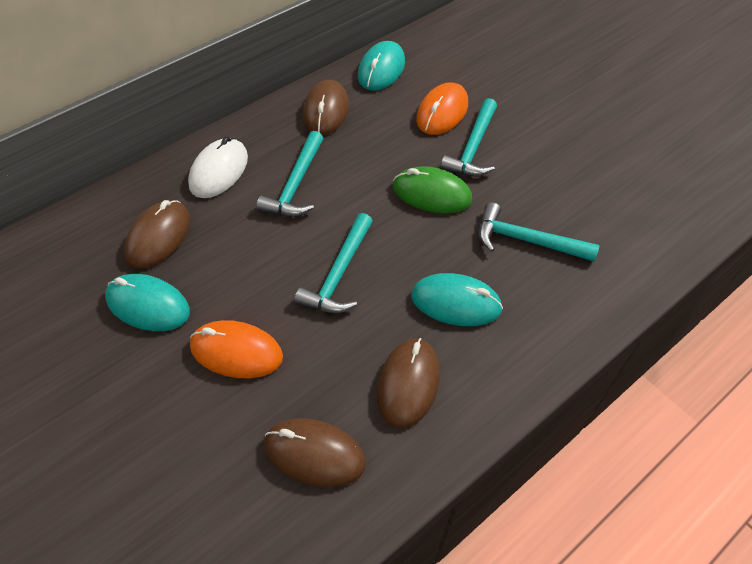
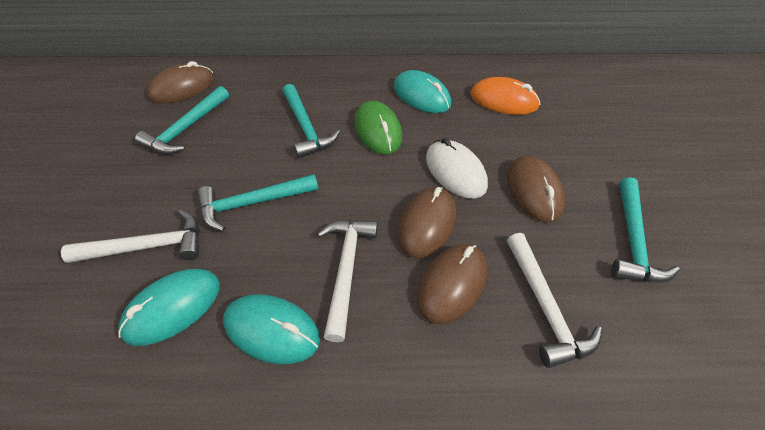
orange mouse: 2 -> 1
white hammer: 0 -> 3

